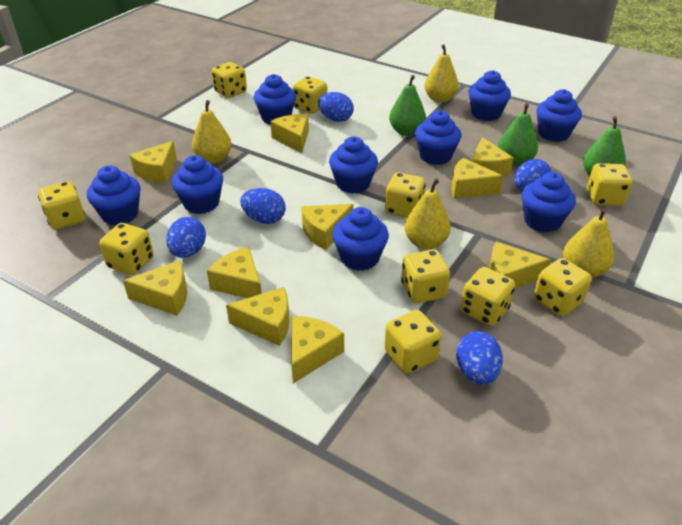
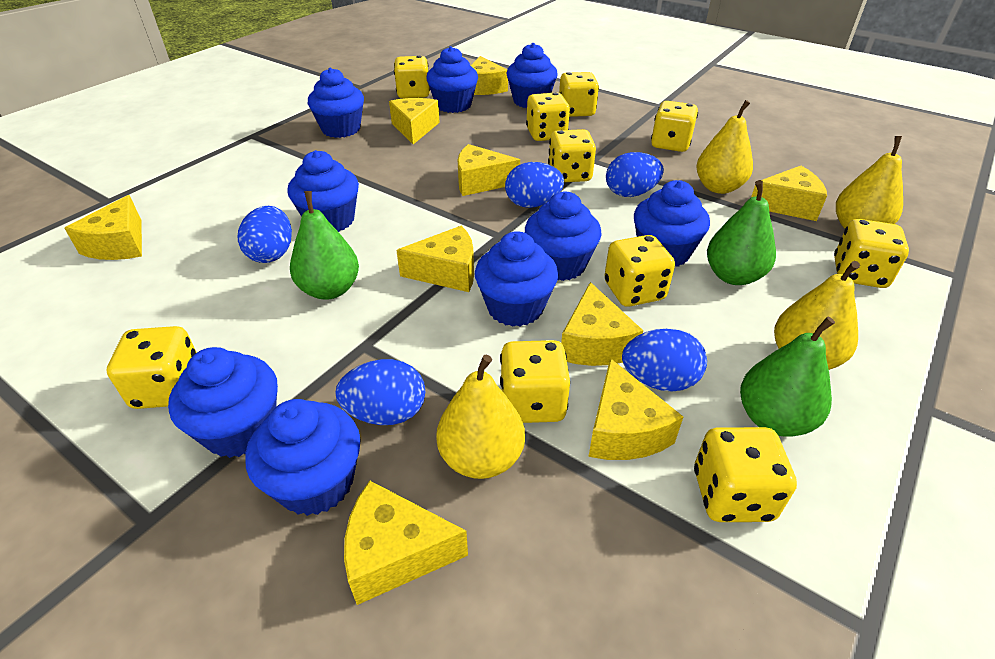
yellow cheese: 10 -> 9

